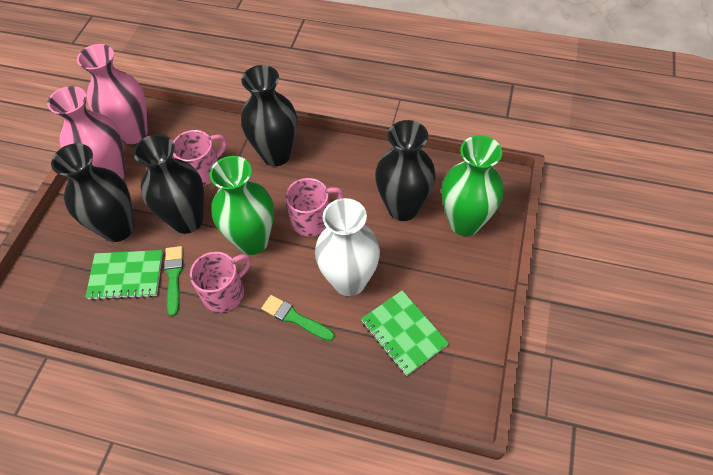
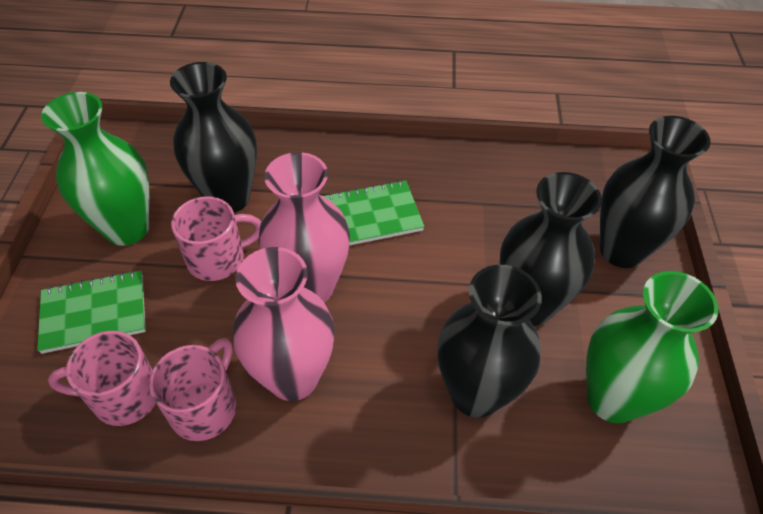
green brush: 2 -> 0
white vase: 1 -> 0

